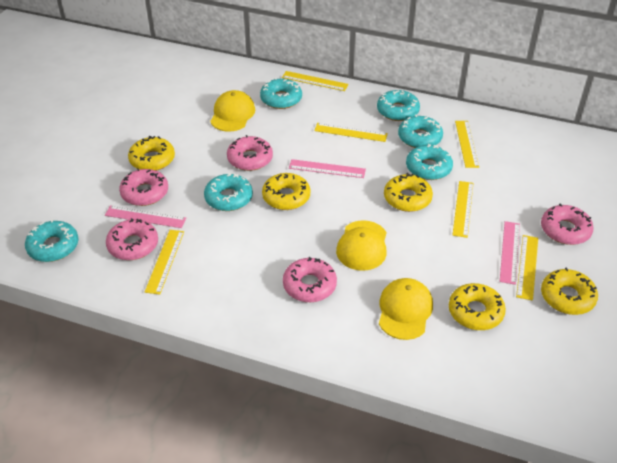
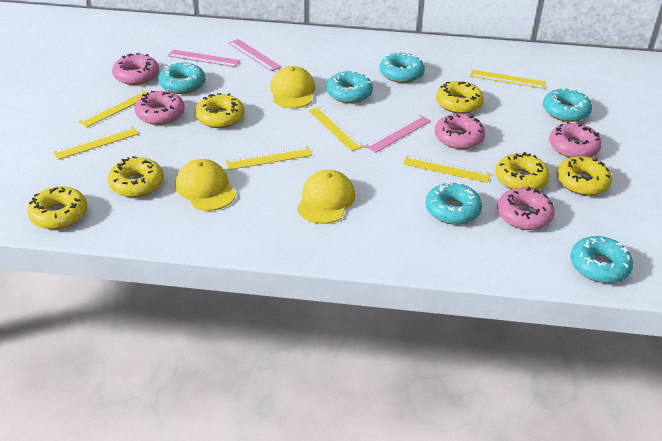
yellow donut: 5 -> 6

